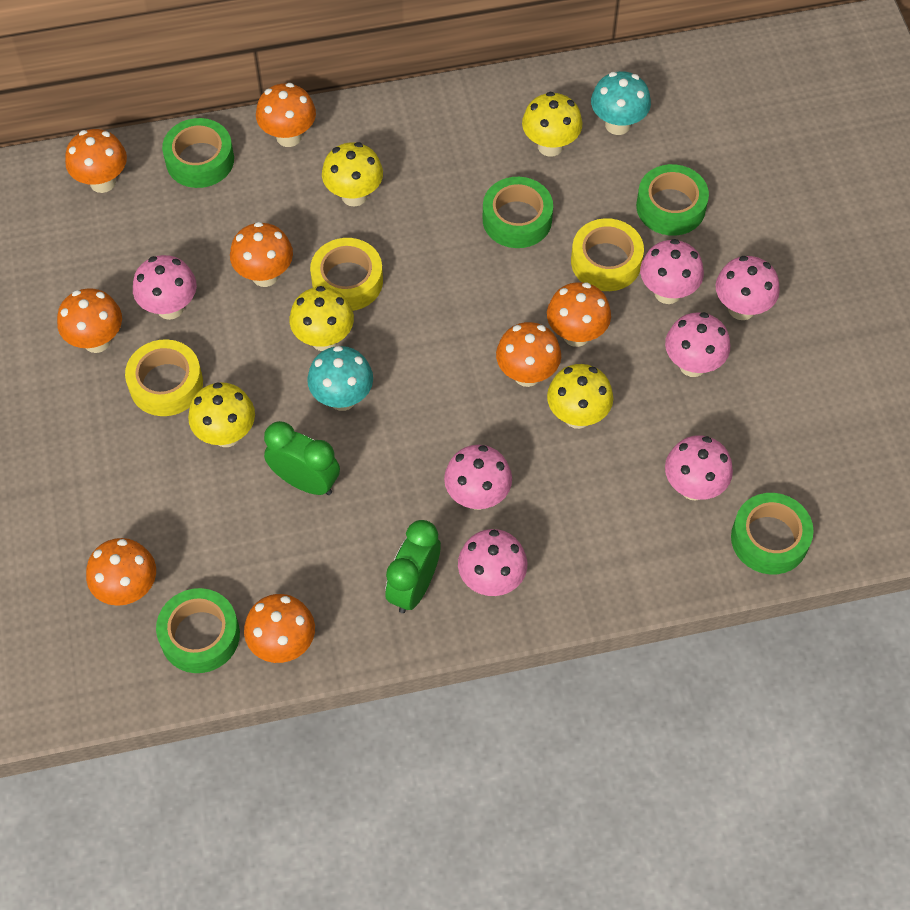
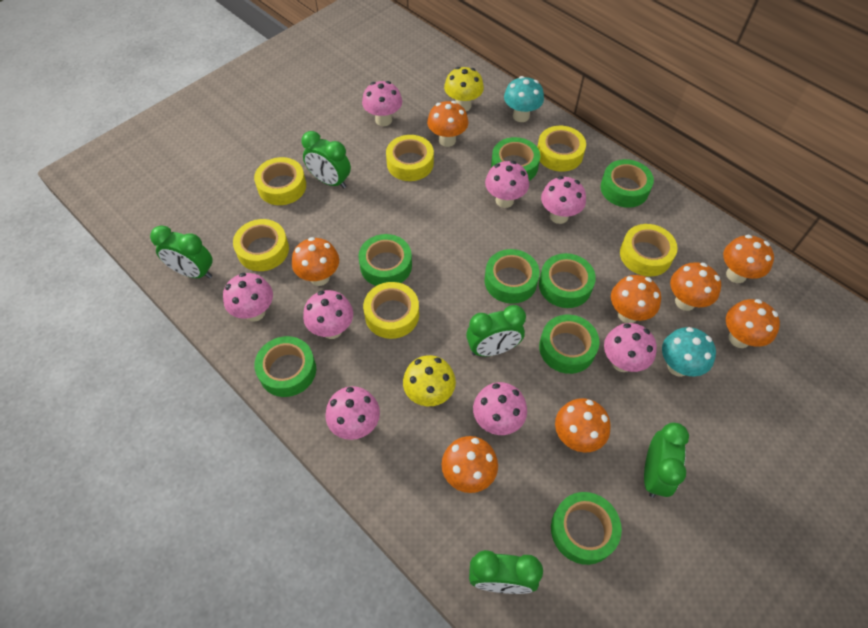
green clock: 2 -> 5
green tape: 5 -> 8
pink mushroom: 7 -> 8
yellow mushroom: 5 -> 2
yellow tape: 3 -> 6

